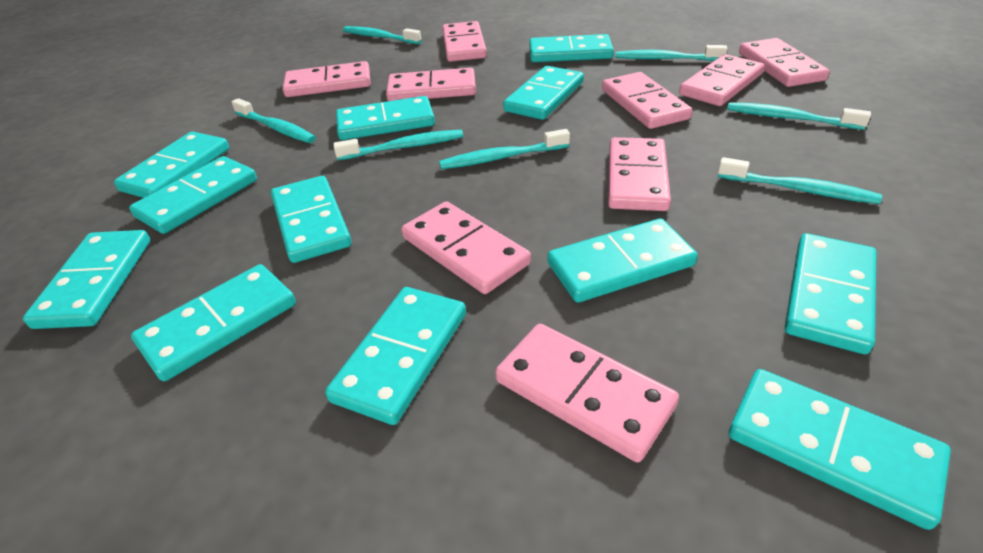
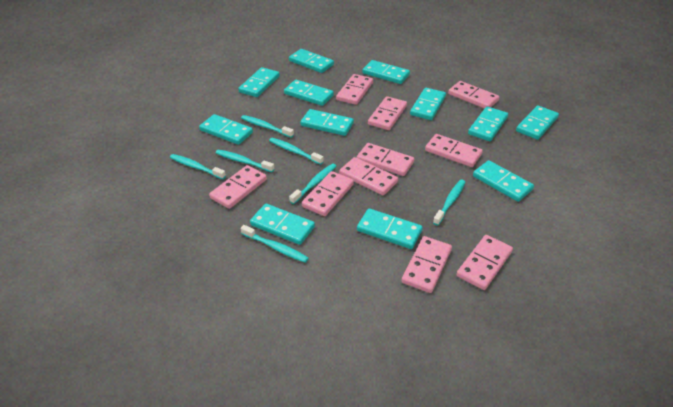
pink domino: 9 -> 10

